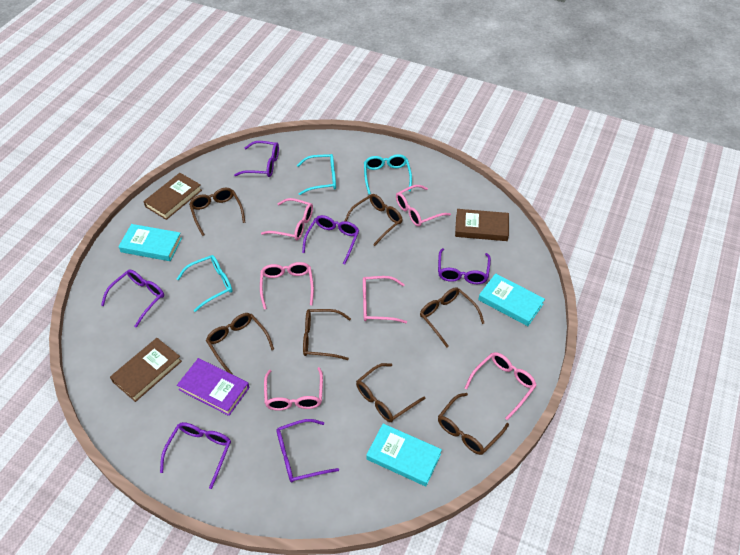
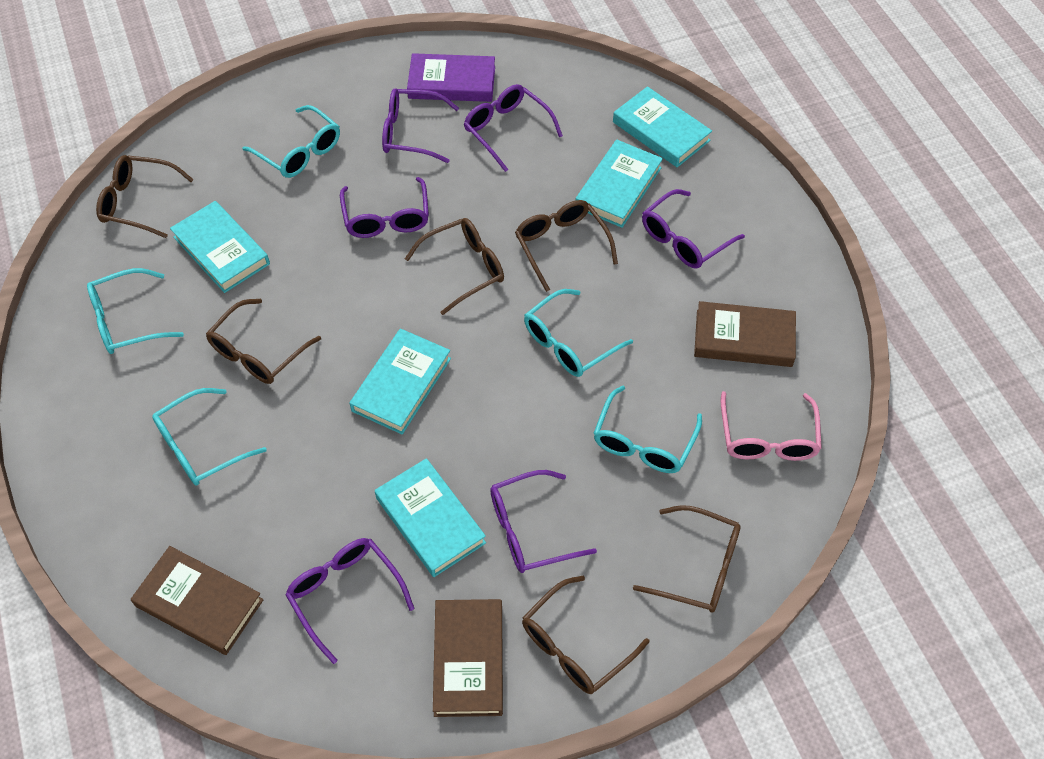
brown glasses: 7 -> 6
pink glasses: 6 -> 1
turquoise book: 3 -> 5
turquoise glasses: 3 -> 5

